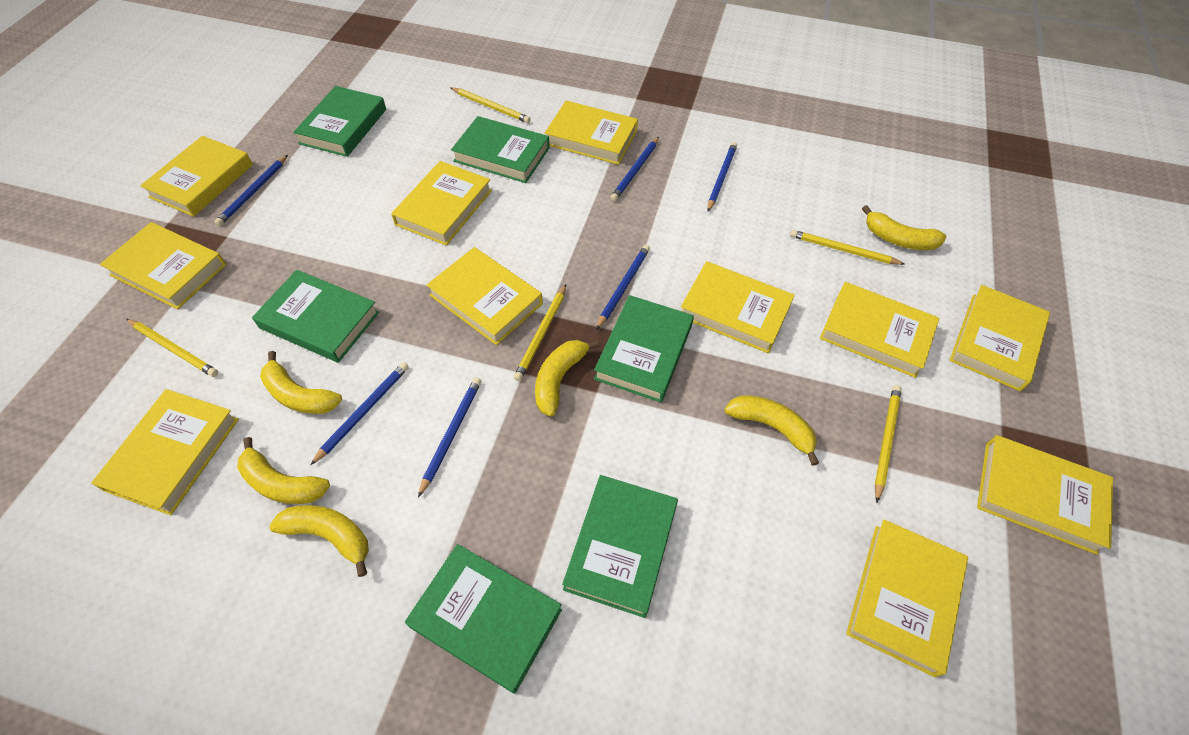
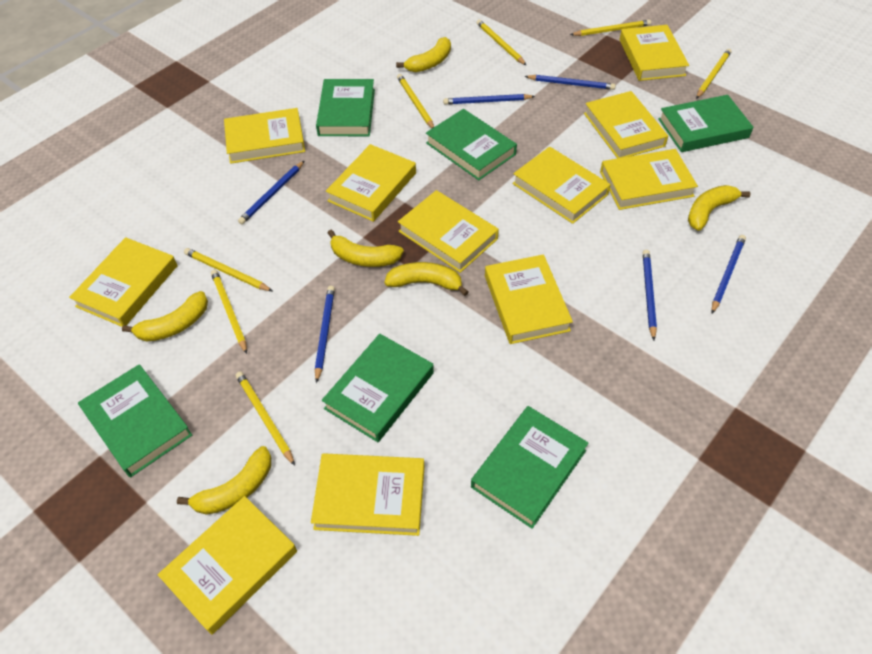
yellow pencil: 5 -> 7

